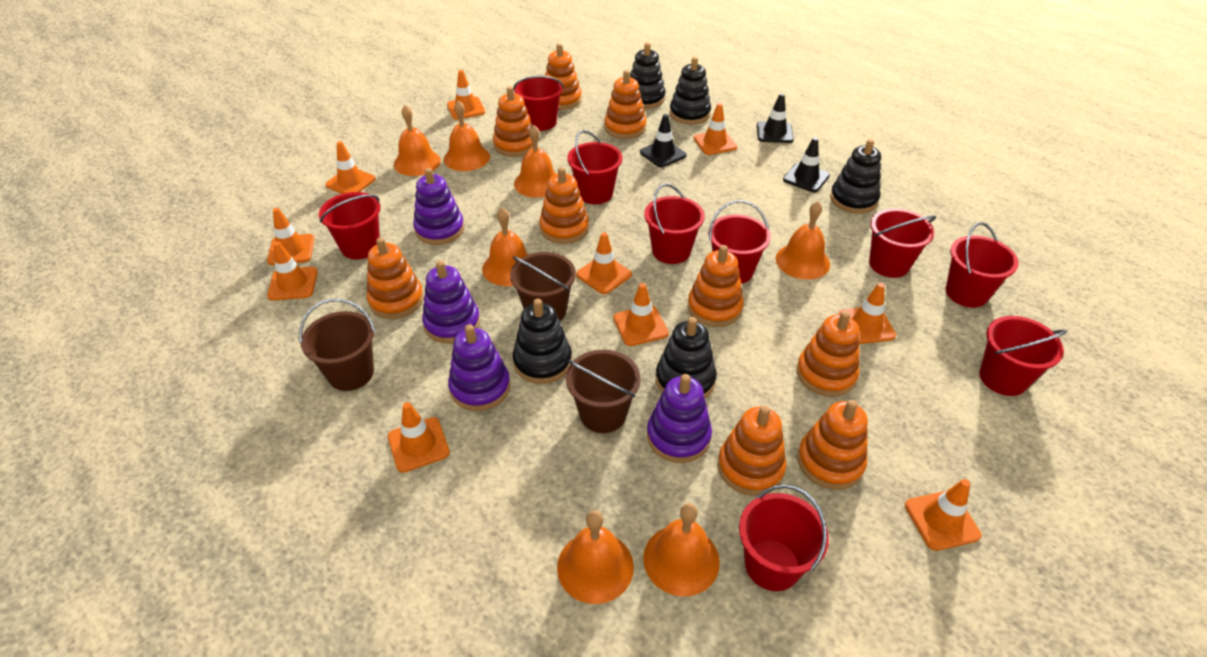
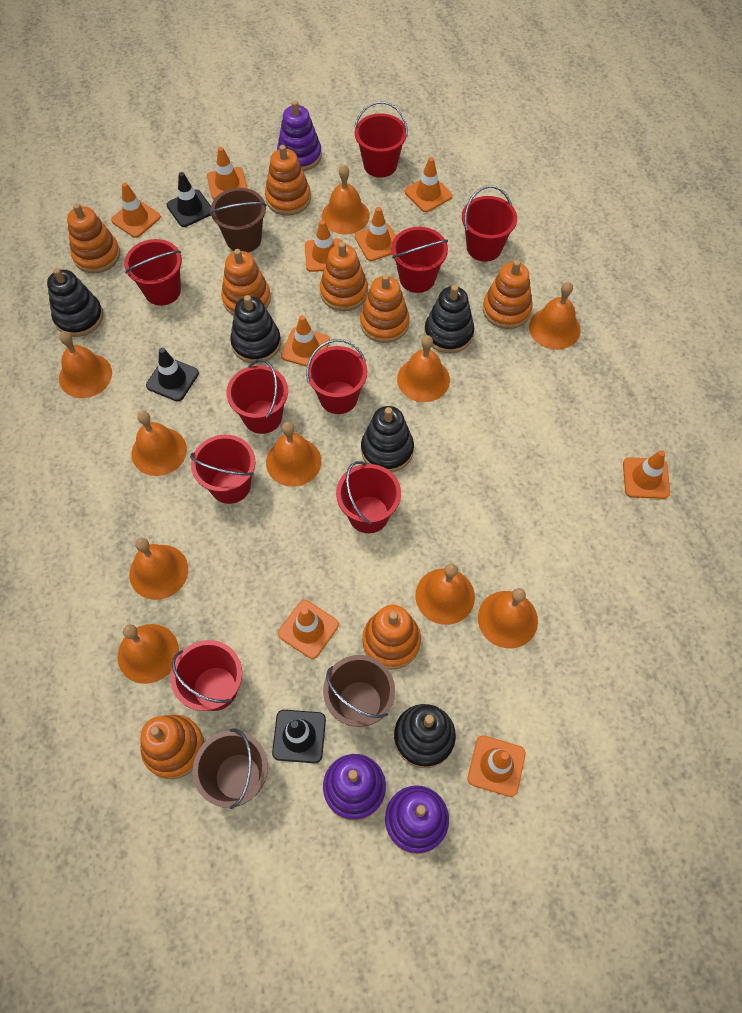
orange bell: 7 -> 10
orange stacking toy: 9 -> 8
orange traffic cone: 10 -> 9
purple stacking toy: 4 -> 3

